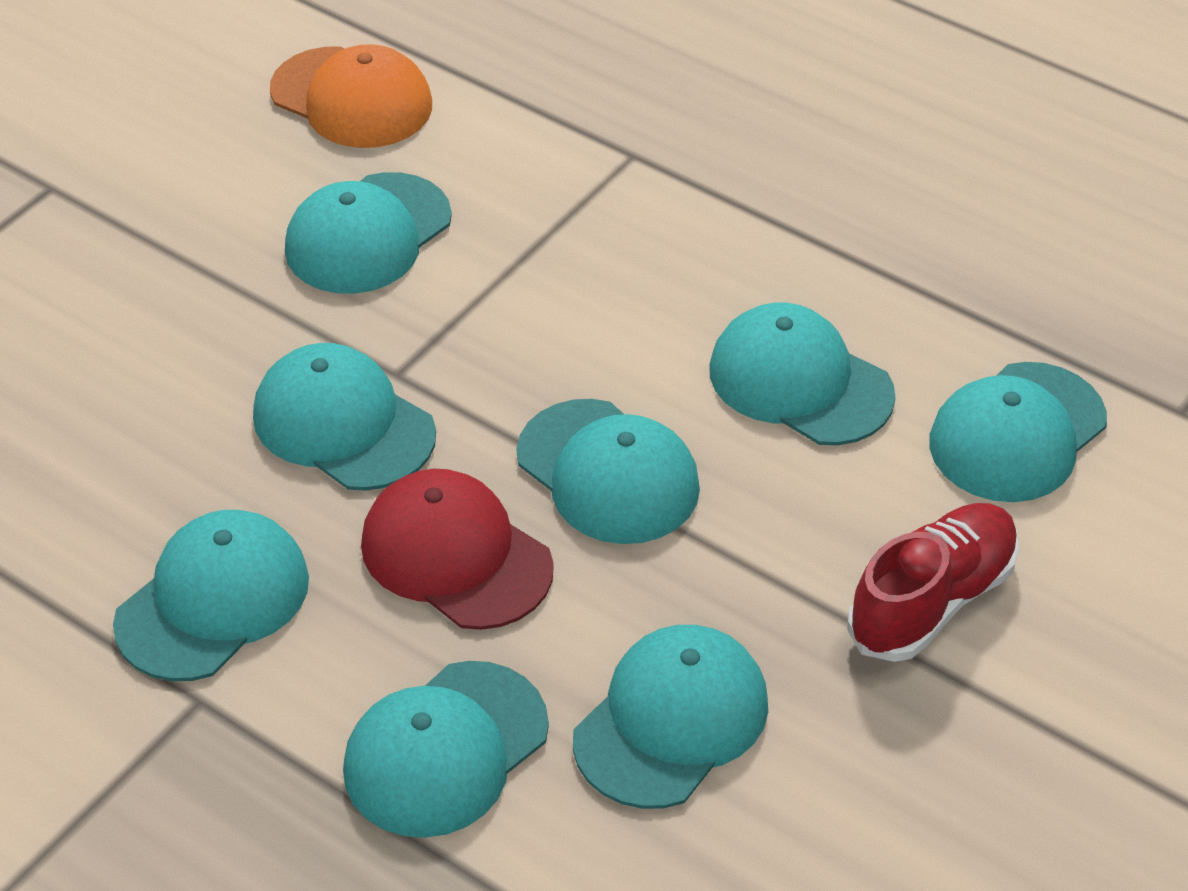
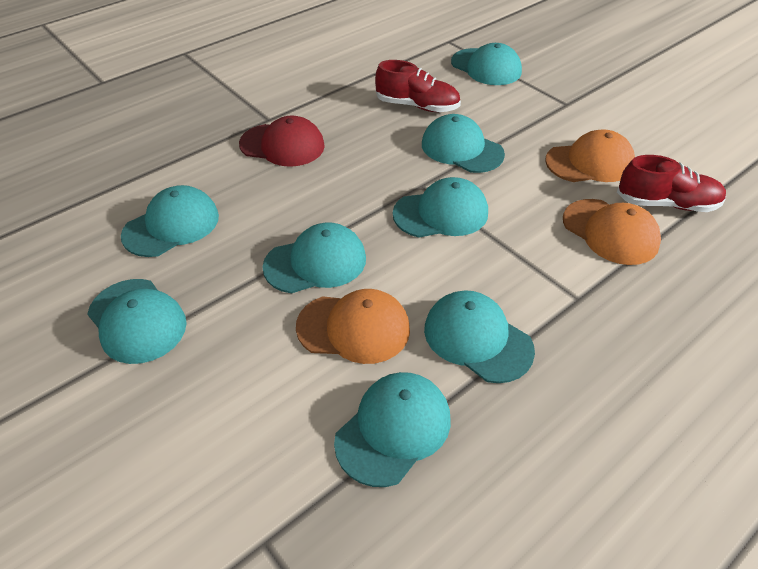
orange cap: 1 -> 3
red shoe: 1 -> 2

